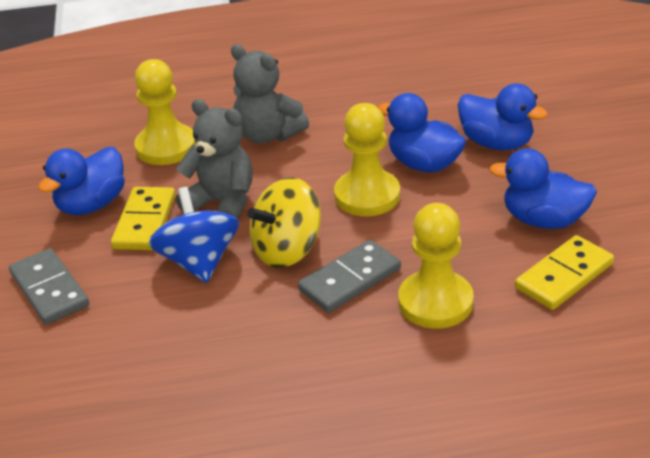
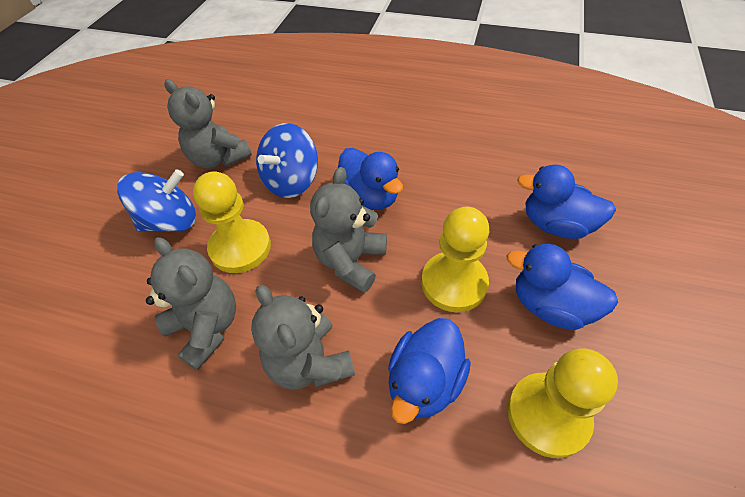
blue spinning top: 1 -> 2
grey domino: 2 -> 0
grey teddy bear: 2 -> 4
yellow domino: 2 -> 0
yellow spinning top: 1 -> 0

